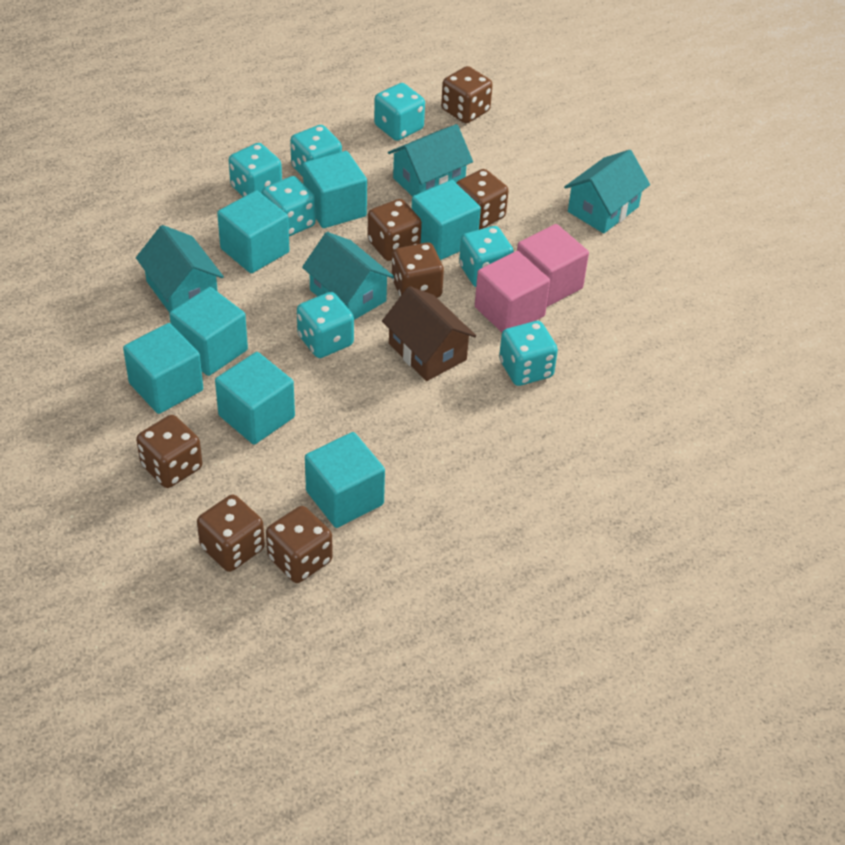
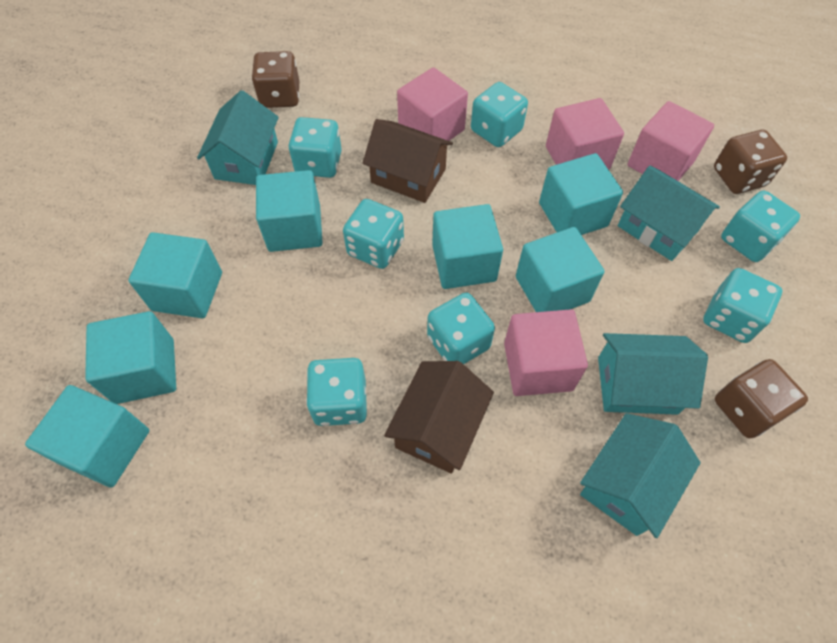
brown dice: 7 -> 3
brown house: 1 -> 2
pink cube: 2 -> 4

